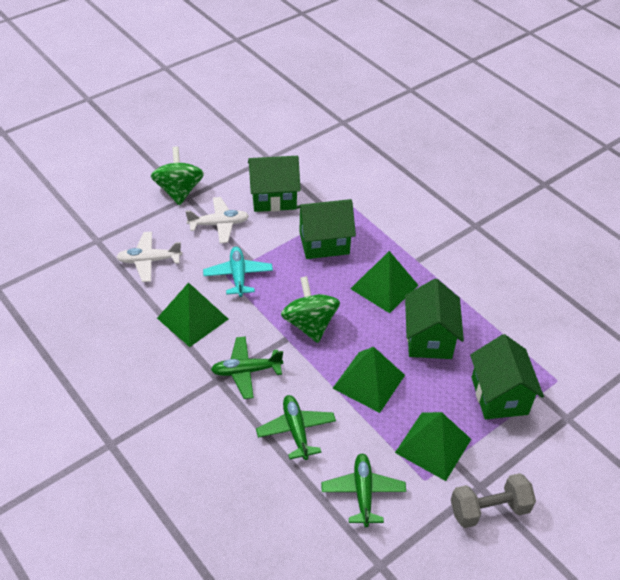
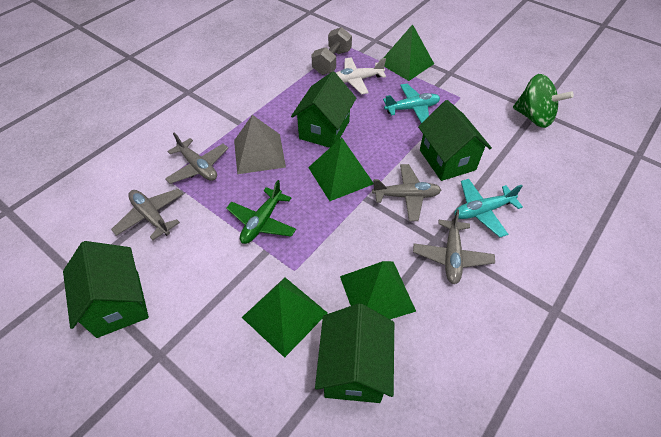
green plane: 3 -> 1
green spinning top: 2 -> 1
grey plane: 0 -> 4
grey pyramid: 0 -> 1
turquoise plane: 1 -> 2
white plane: 2 -> 1

